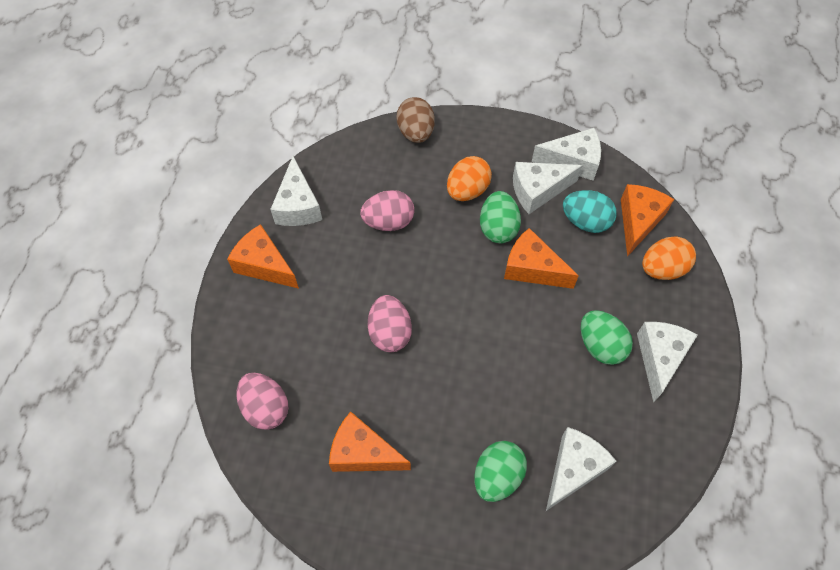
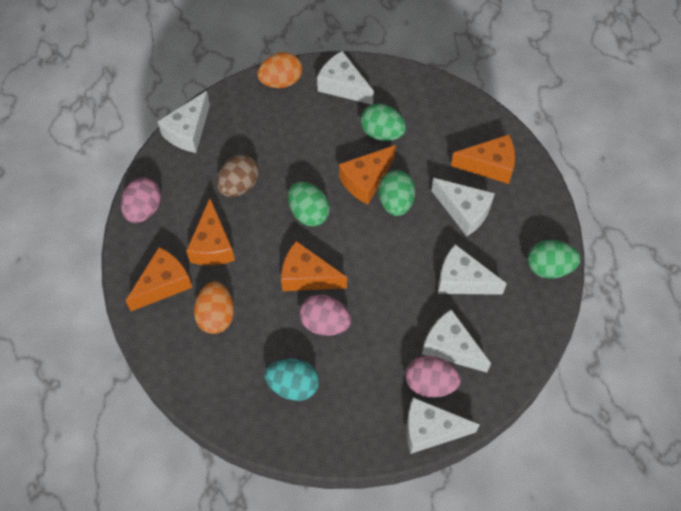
green egg: 3 -> 4
orange cheese: 4 -> 5
white cheese: 5 -> 6

